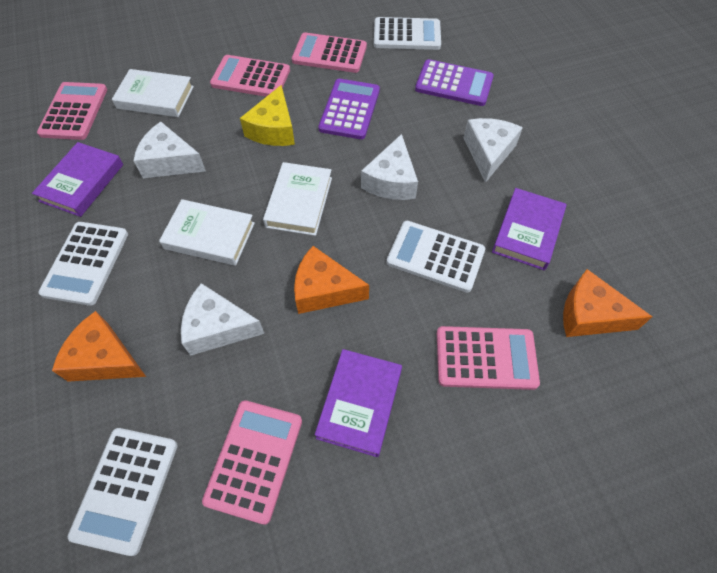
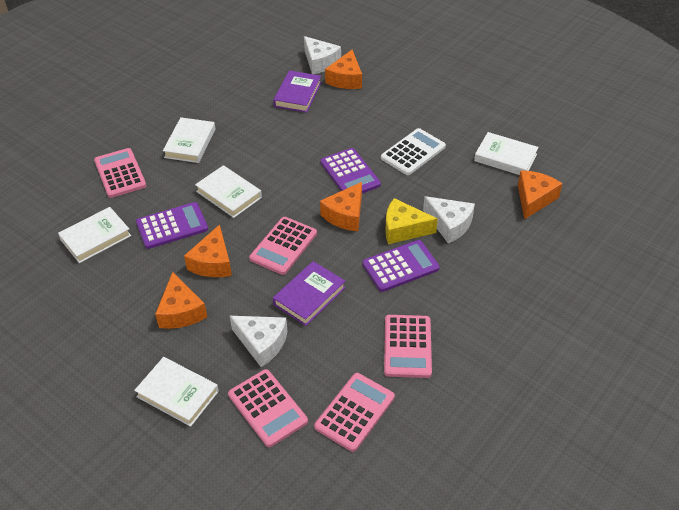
orange cheese: 3 -> 5
purple book: 3 -> 2
purple calculator: 2 -> 3
white book: 3 -> 5
white calculator: 4 -> 1
white cheese: 4 -> 3

